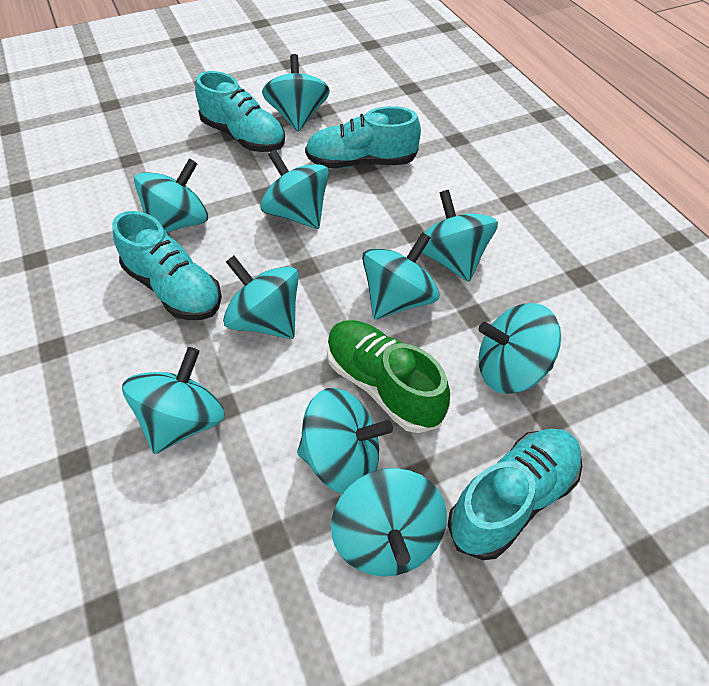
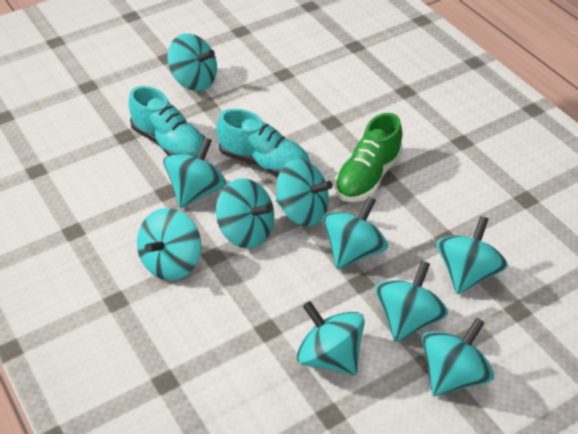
turquoise shoe: 4 -> 2

